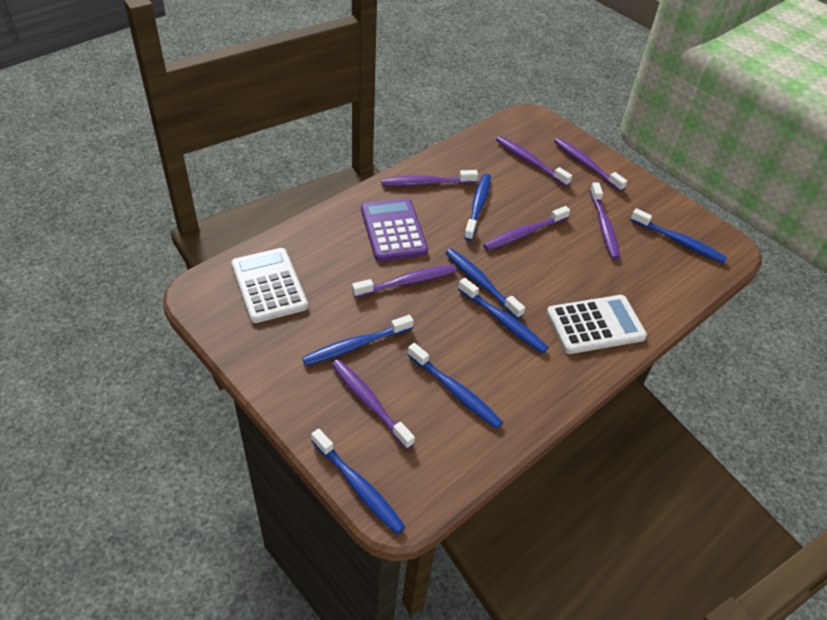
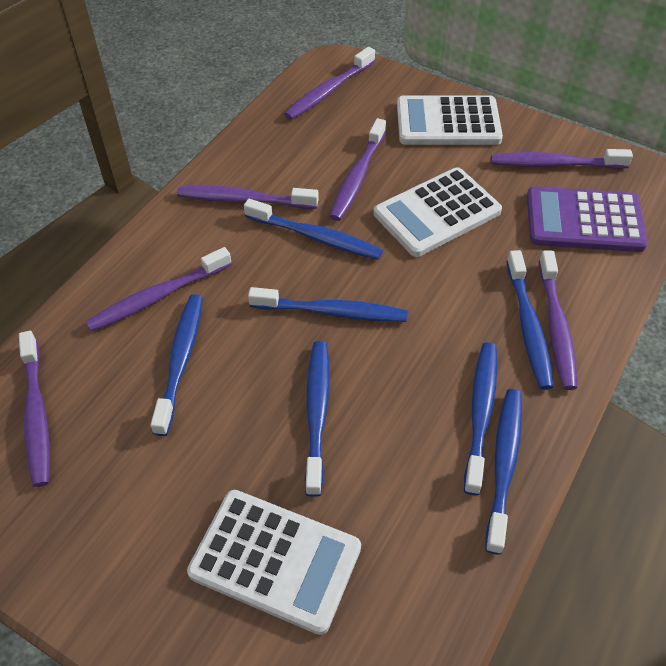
white calculator: 2 -> 3

